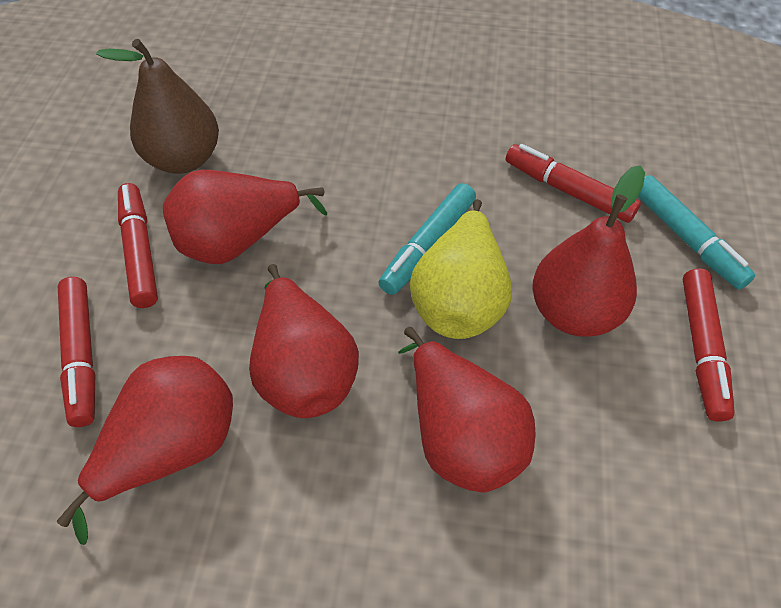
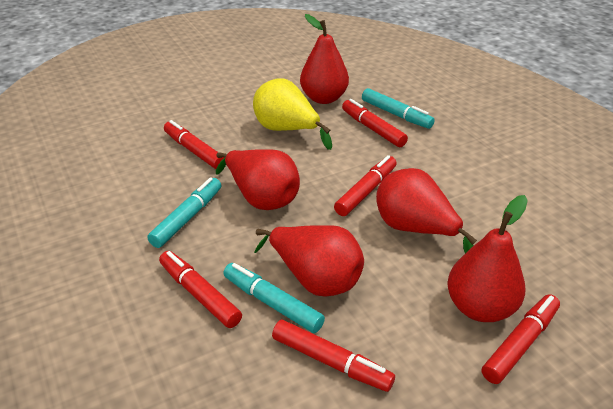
brown pear: 1 -> 0
red marker: 4 -> 6
turquoise marker: 2 -> 3

